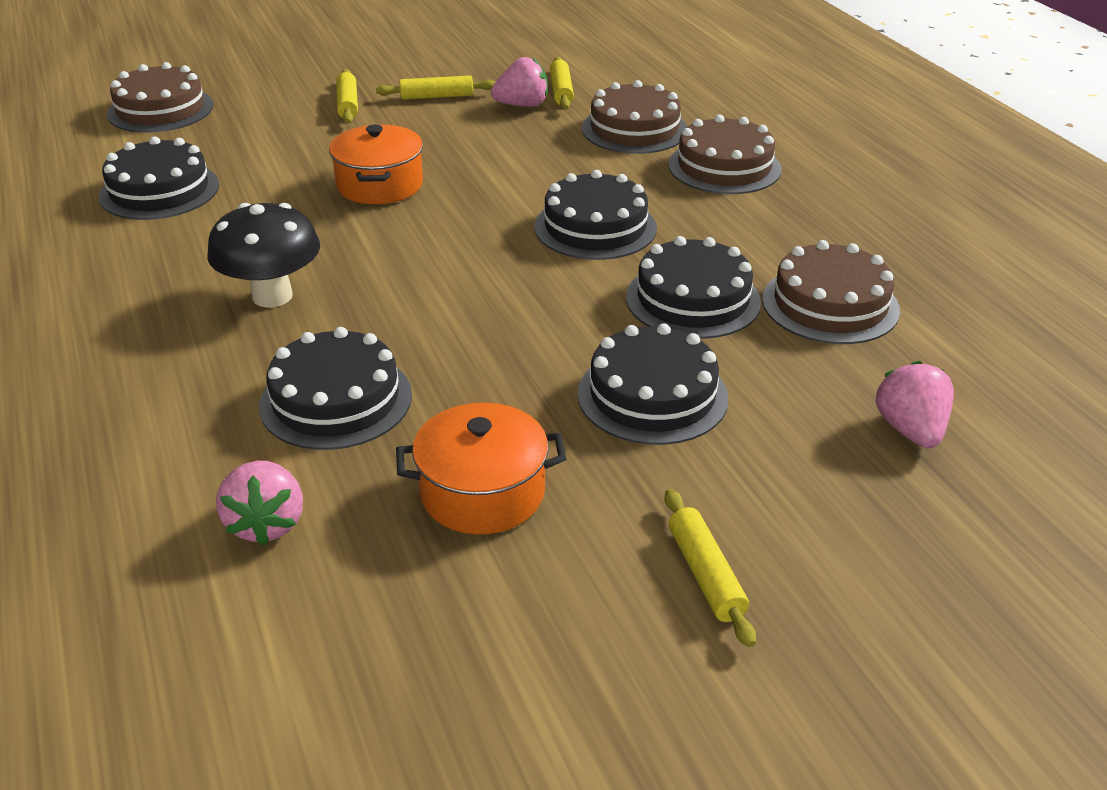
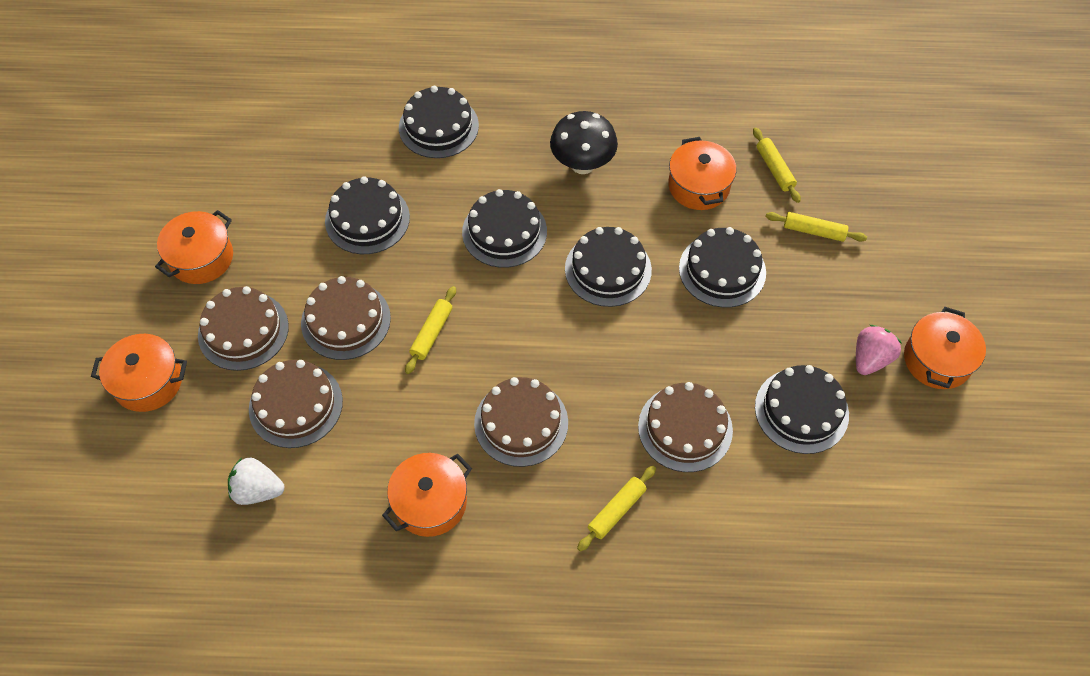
black cake: 5 -> 6
brown cake: 4 -> 5
orange pot: 2 -> 5
pink strawberry: 3 -> 1
white strawberry: 0 -> 1

